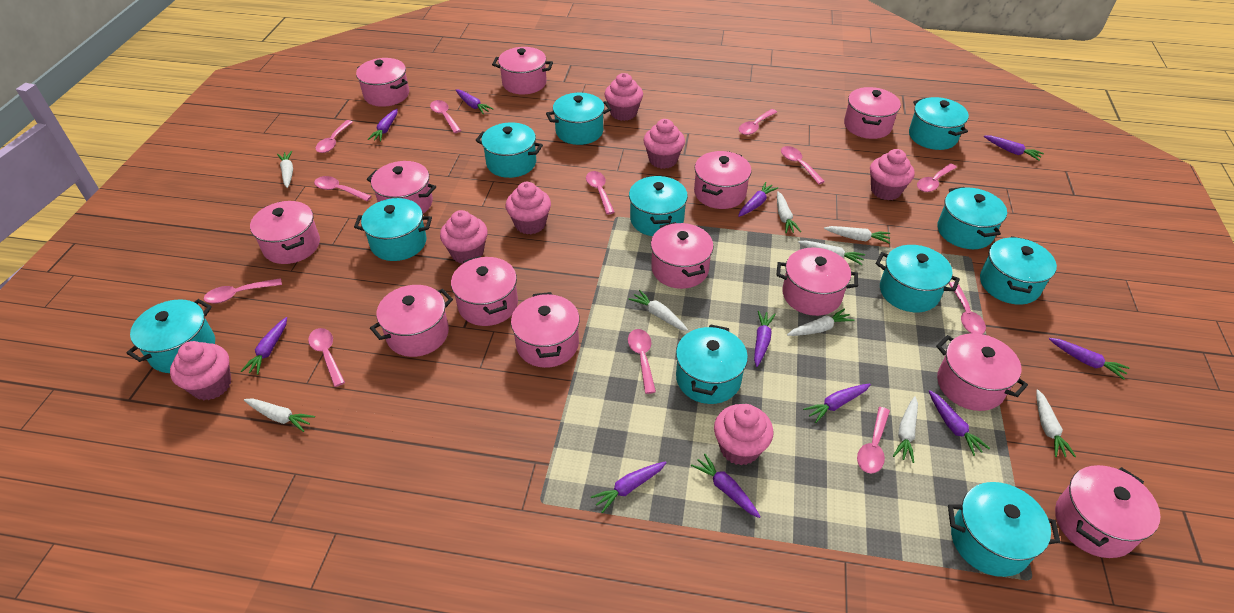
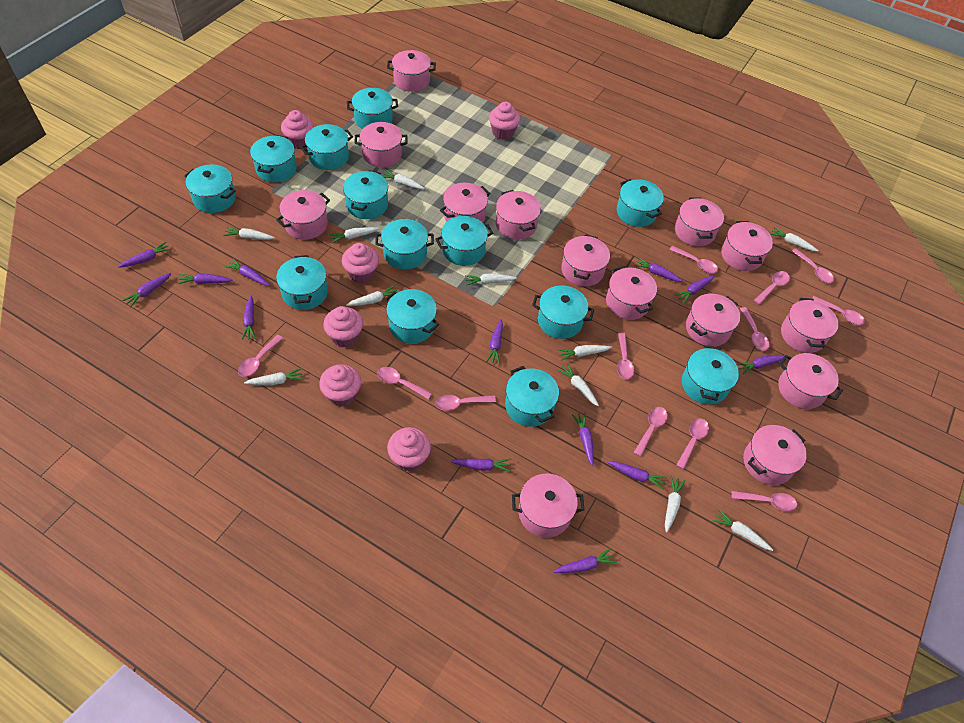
pink cupcake: 7 -> 6
pink pot: 13 -> 14
purple carrot: 11 -> 13
turquoise pot: 11 -> 13
white carrot: 9 -> 11

